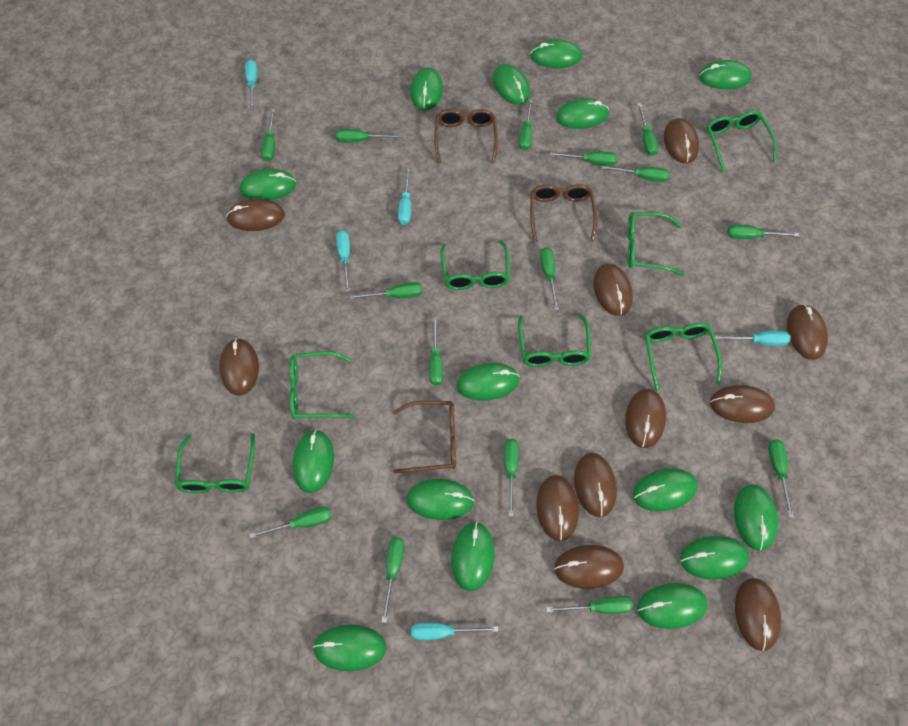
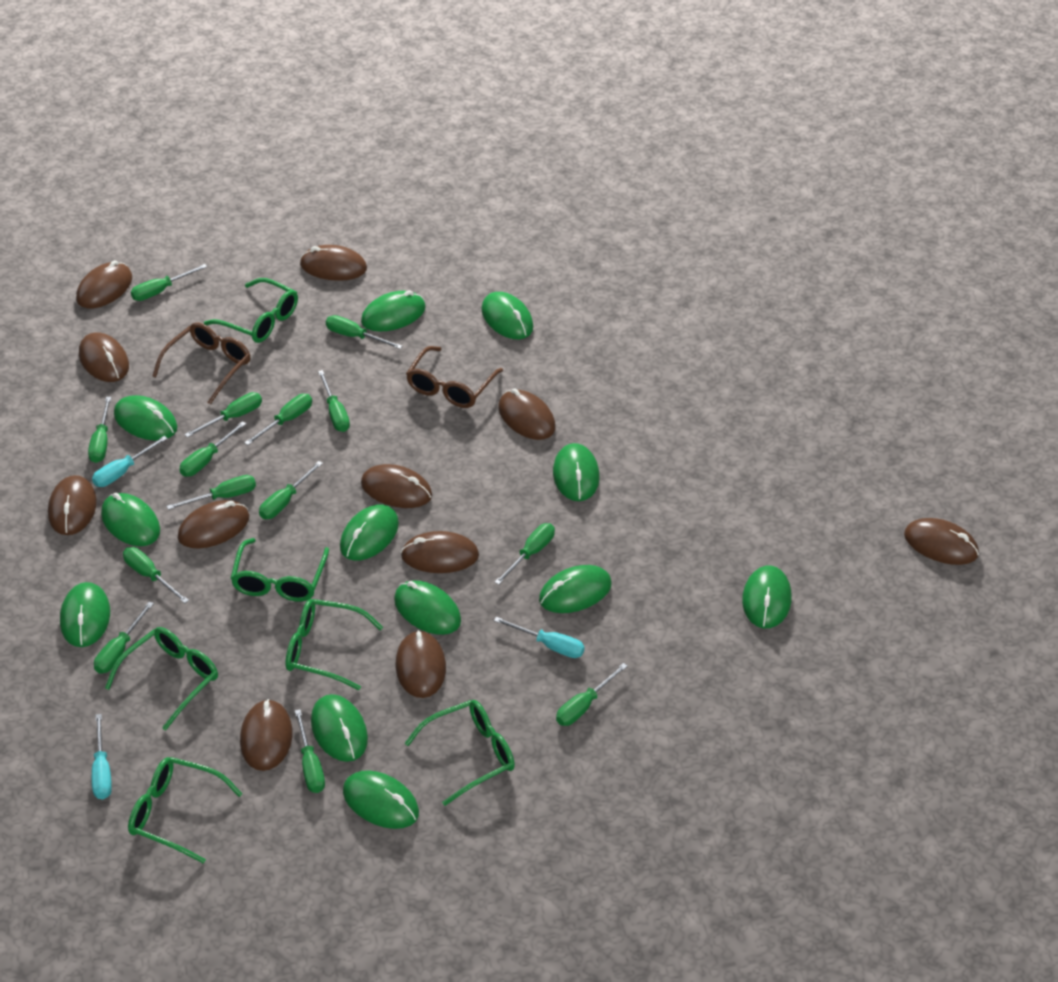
brown glasses: 3 -> 2
green glasses: 7 -> 6
green mouse: 15 -> 12
green screwdriver: 15 -> 14
turquoise screwdriver: 5 -> 3

